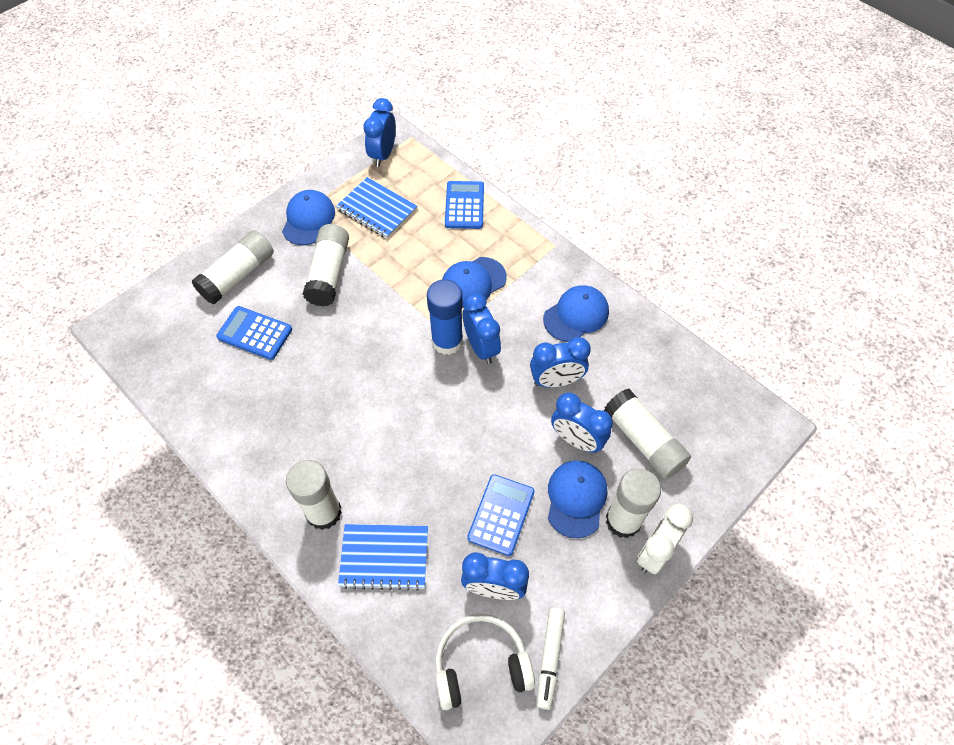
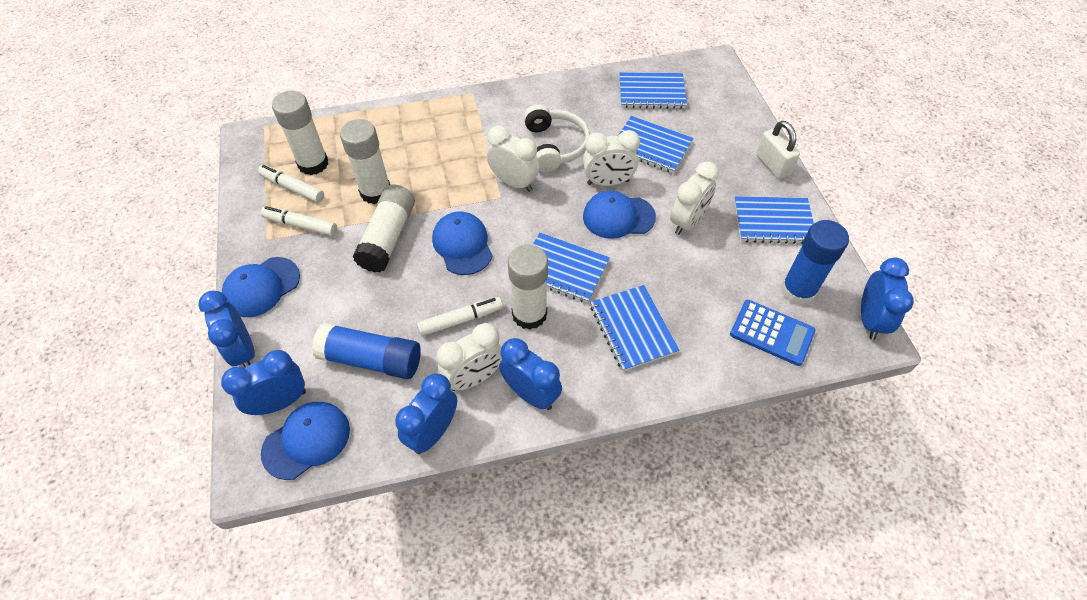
blue calculator: 3 -> 1
blue glue stick: 1 -> 2
blue notebook: 2 -> 5
white clock: 1 -> 4
white glue stick: 5 -> 4
white marker: 1 -> 3
white padlock: 0 -> 1

